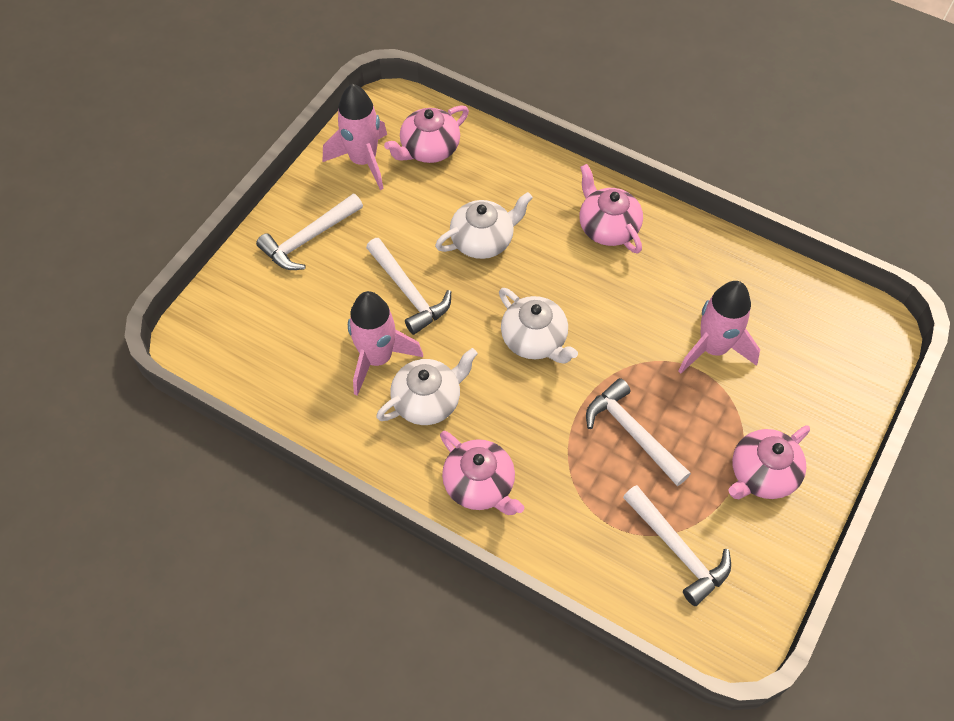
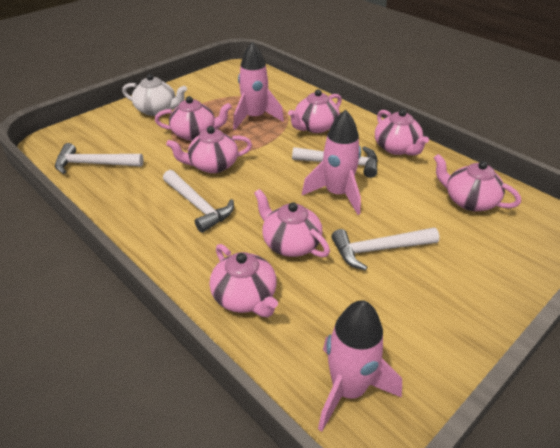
pink teapot: 4 -> 7
white teapot: 3 -> 1

